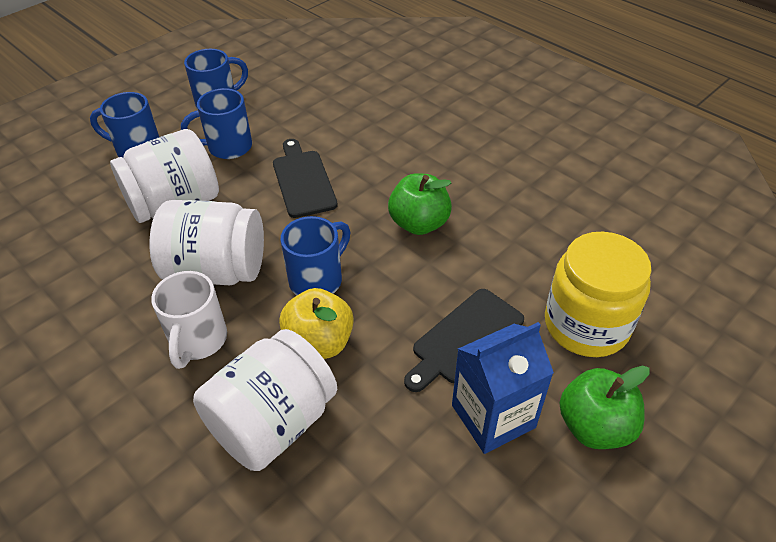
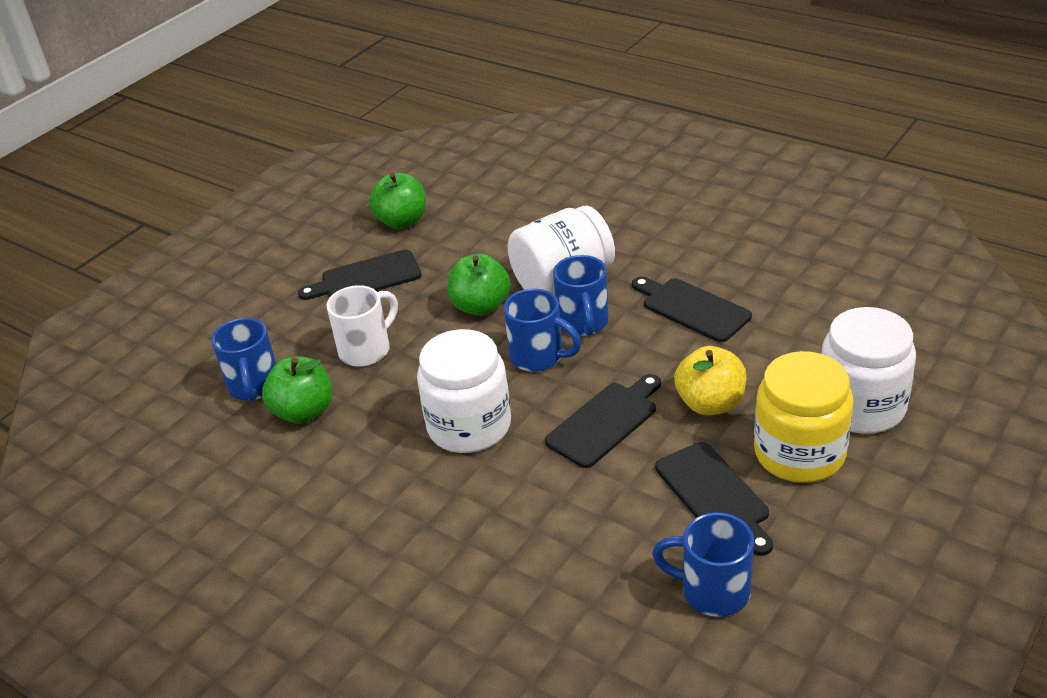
black cutting board: 2 -> 4
blue carton: 1 -> 0
green apple: 2 -> 3

